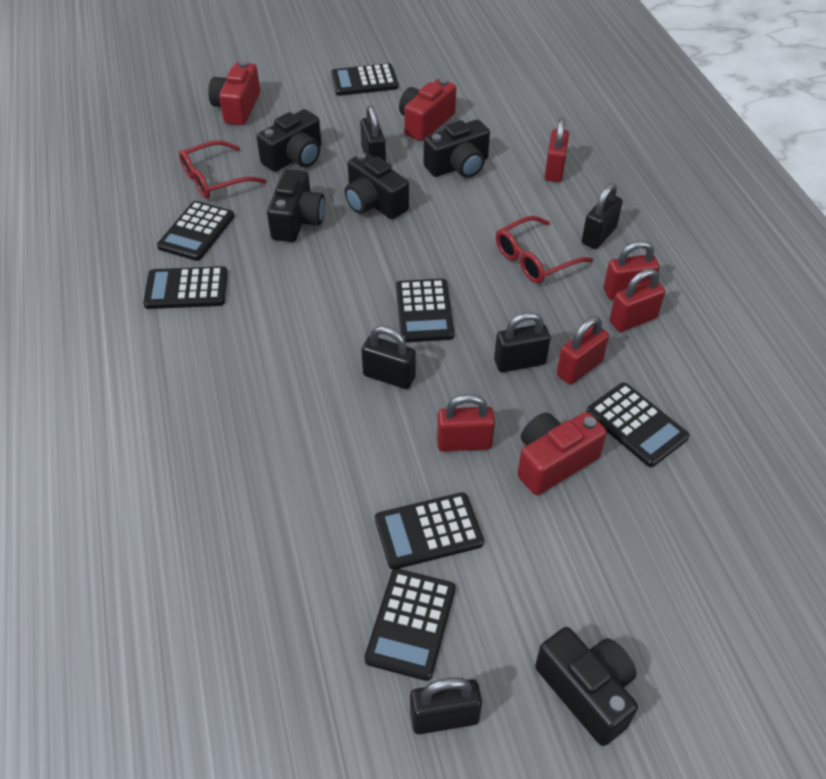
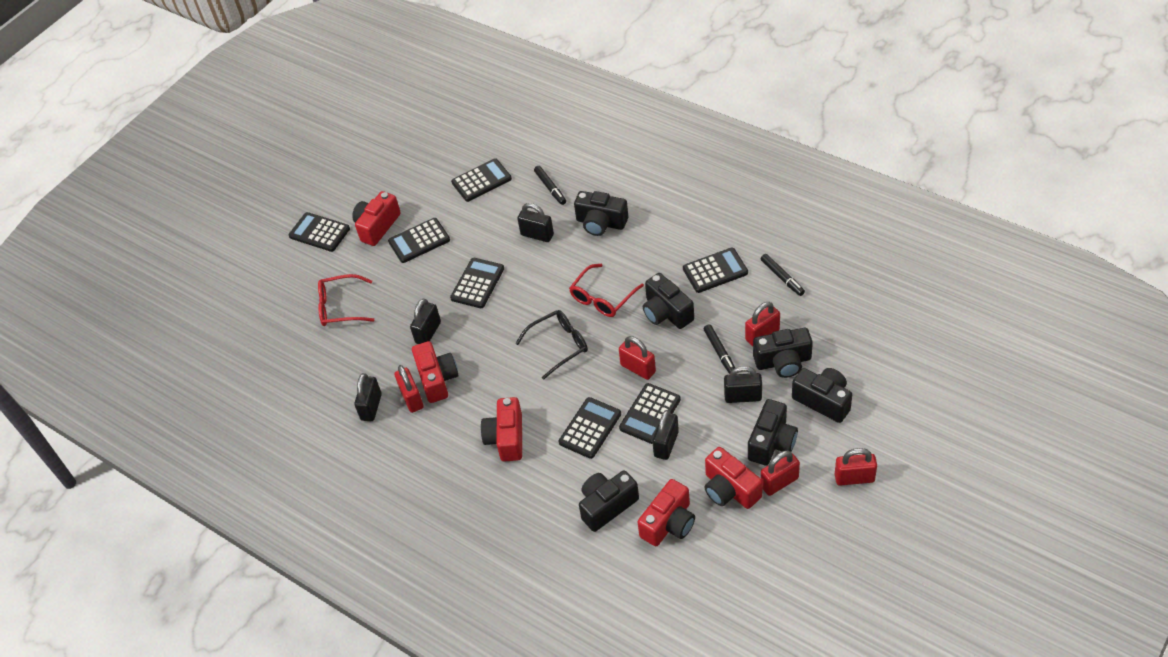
black camera: 5 -> 6
black glasses: 0 -> 1
black marker: 0 -> 3
red camera: 3 -> 5

